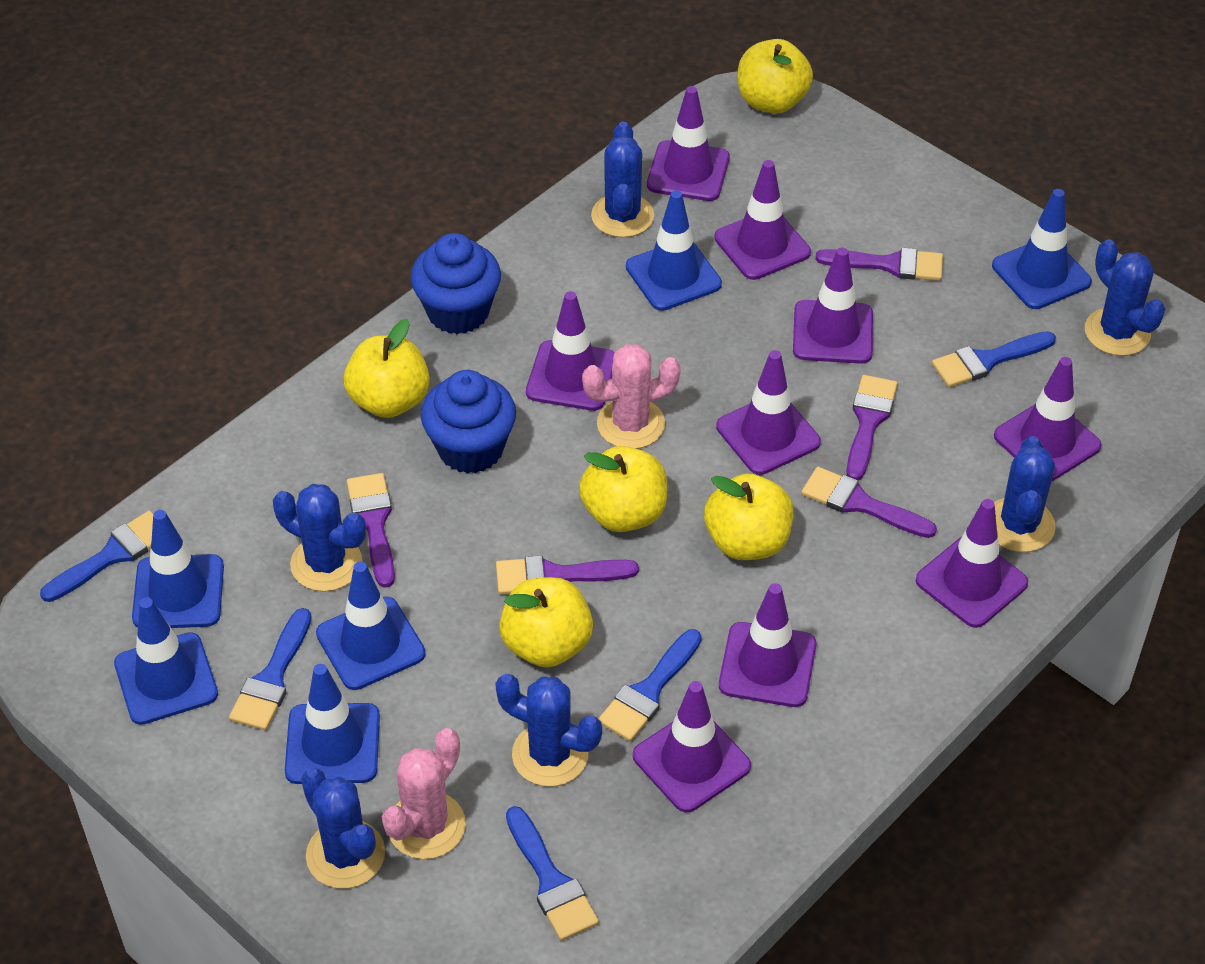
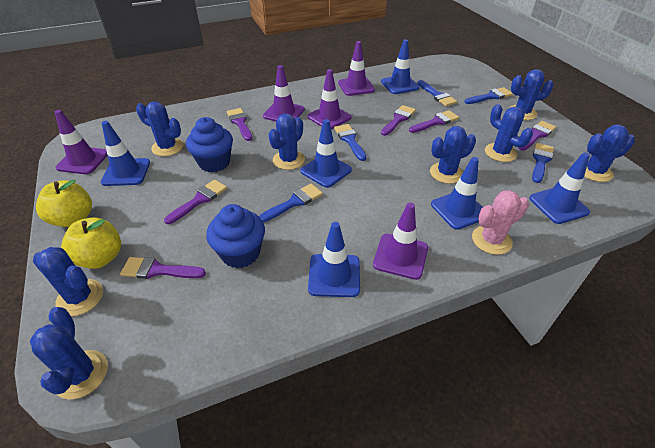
blue cactus: 6 -> 8
pink cactus: 2 -> 1
purple brush: 5 -> 6
purple traffic cone: 9 -> 5
yellow apple: 5 -> 2

